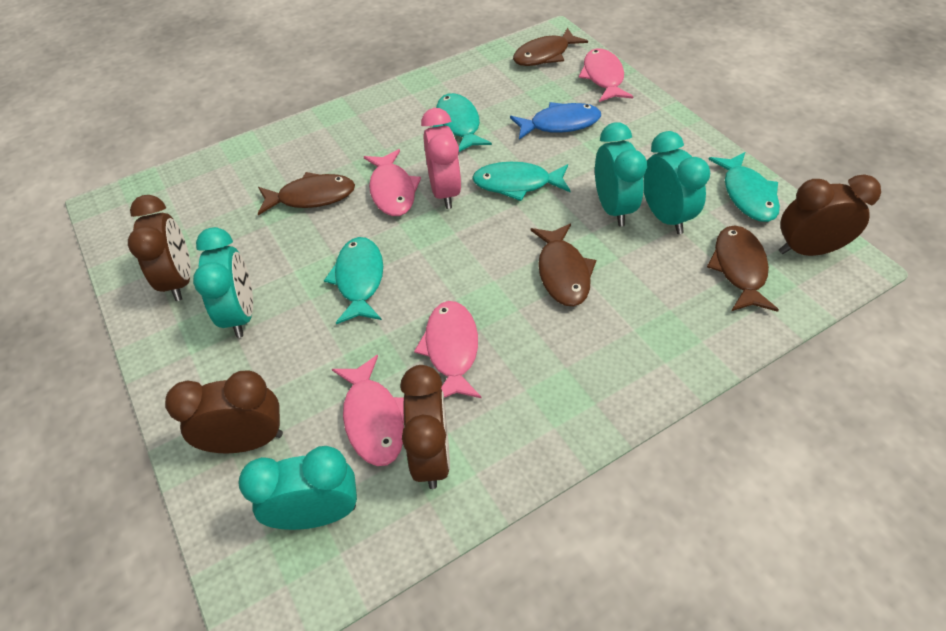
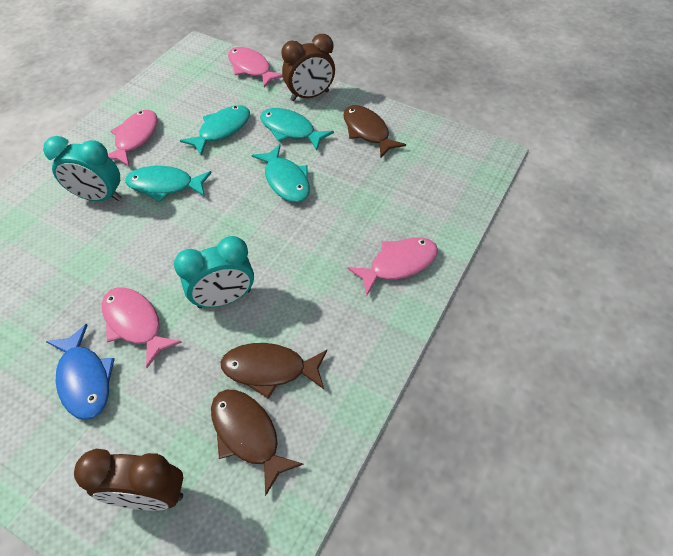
brown clock: 4 -> 2
brown fish: 4 -> 3
pink clock: 1 -> 0
turquoise clock: 4 -> 2

